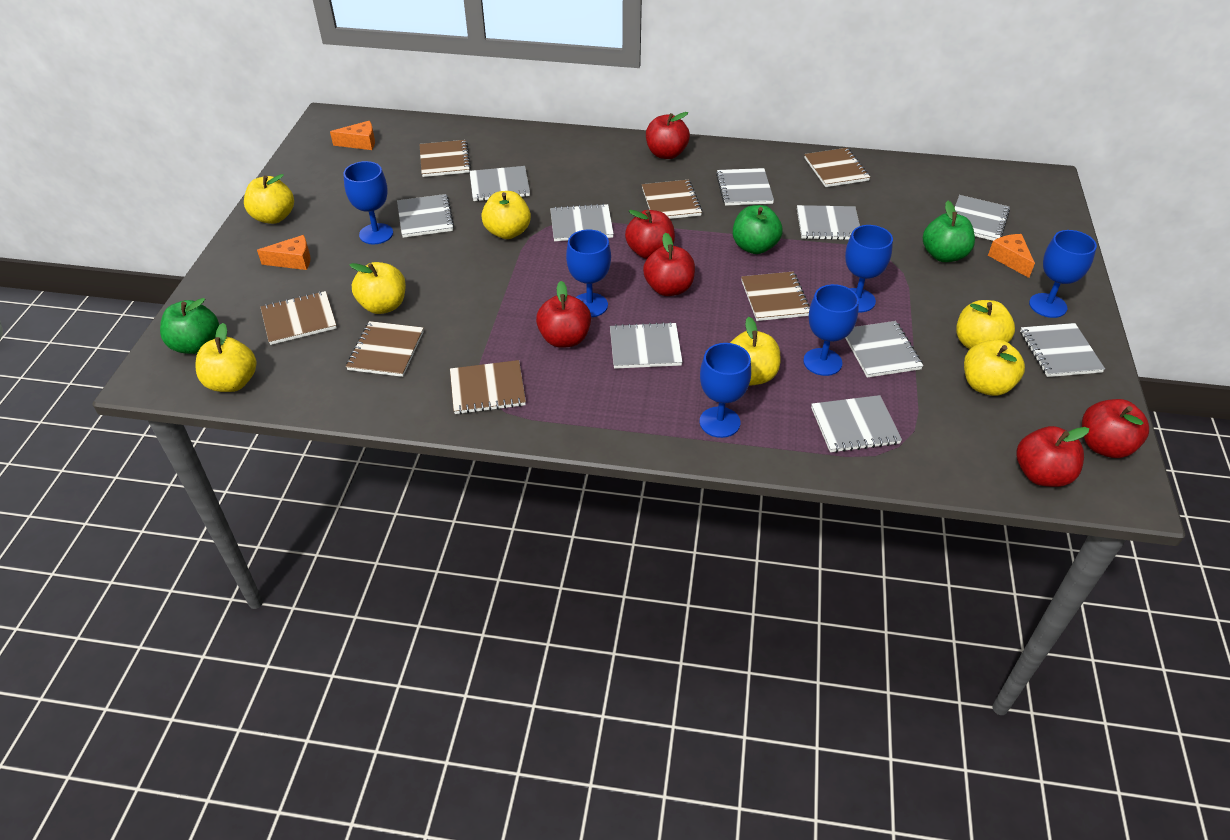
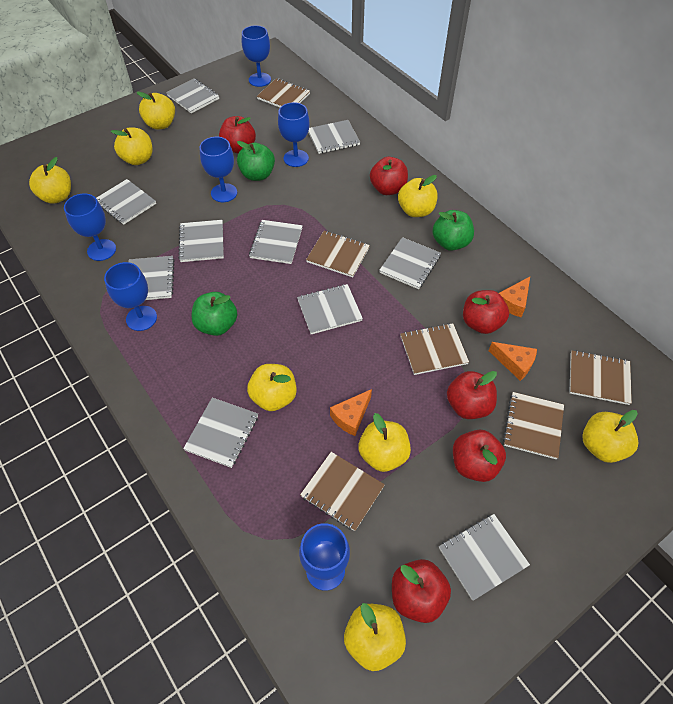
brown notebook: 7 -> 6
yellow apple: 7 -> 8

